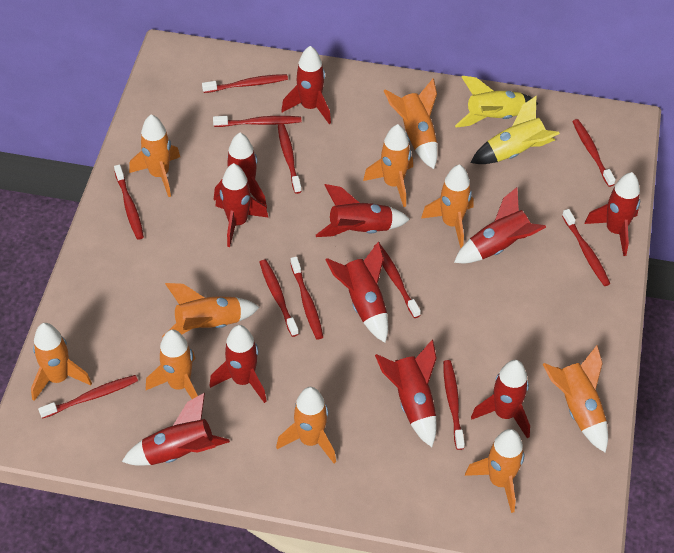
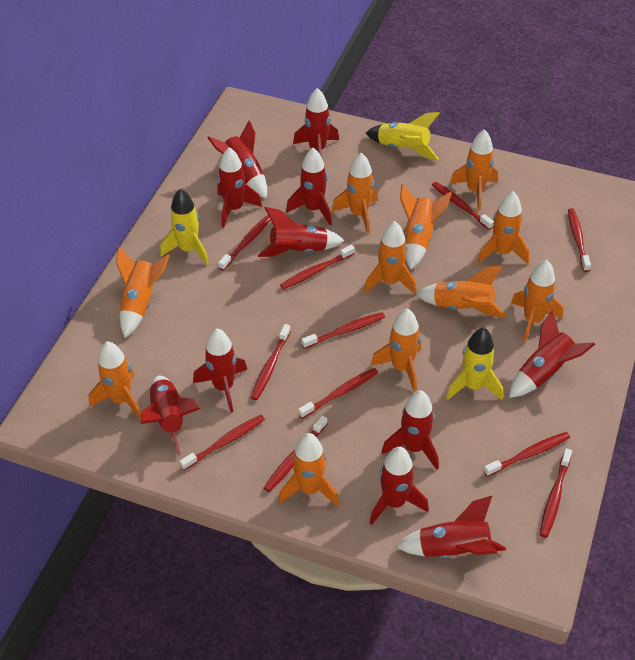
orange rocket: 10 -> 11
yellow rocket: 2 -> 3

